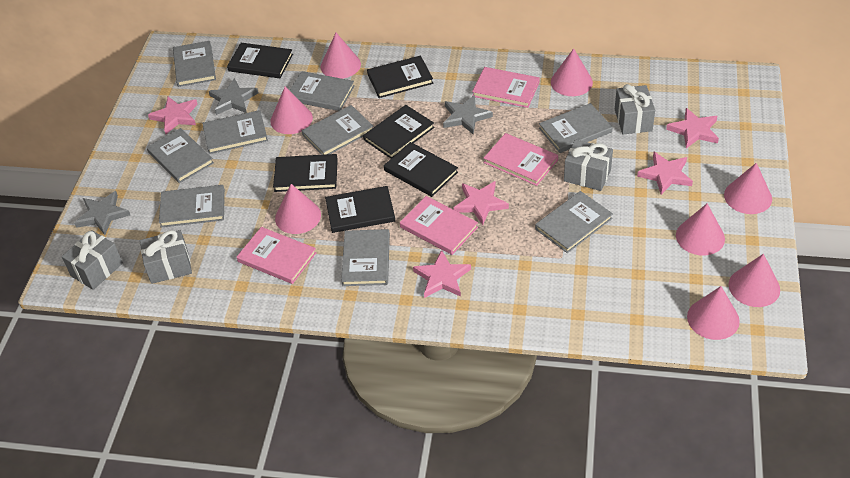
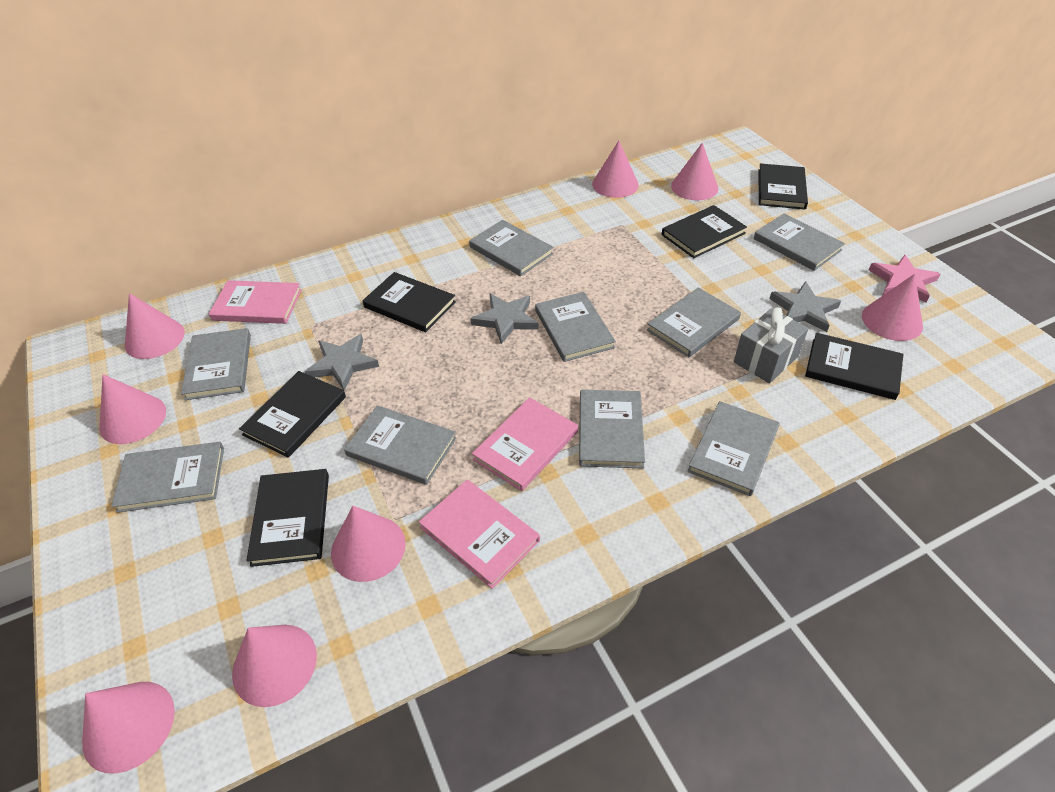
grey gift: 4 -> 1
pink book: 4 -> 3
pink star: 5 -> 1

